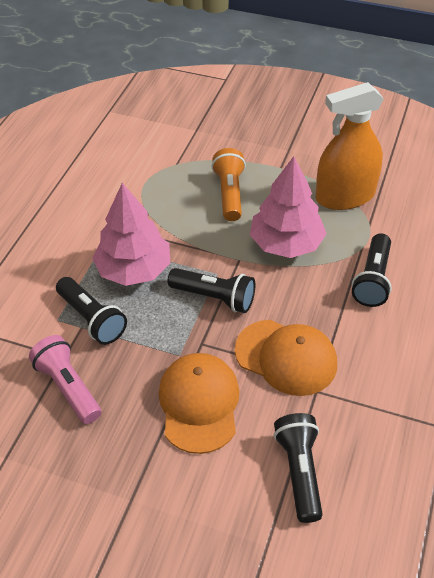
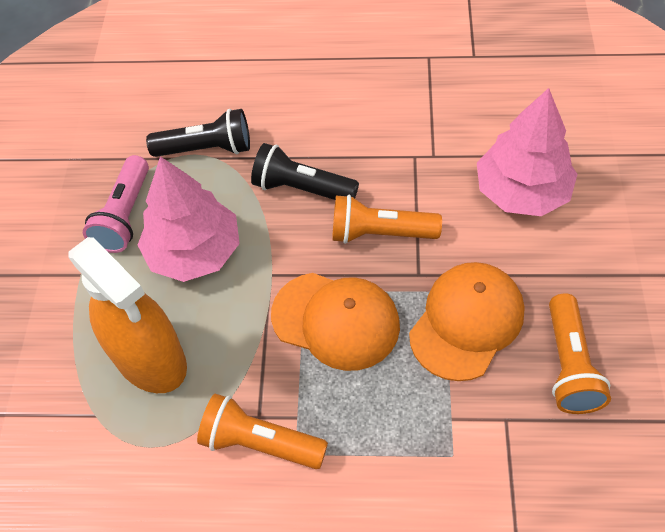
black flashlight: 4 -> 2
orange flashlight: 1 -> 3

